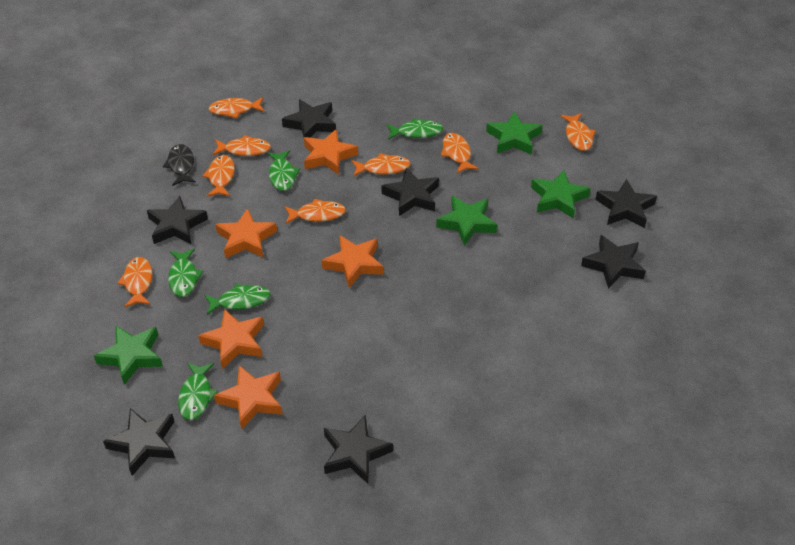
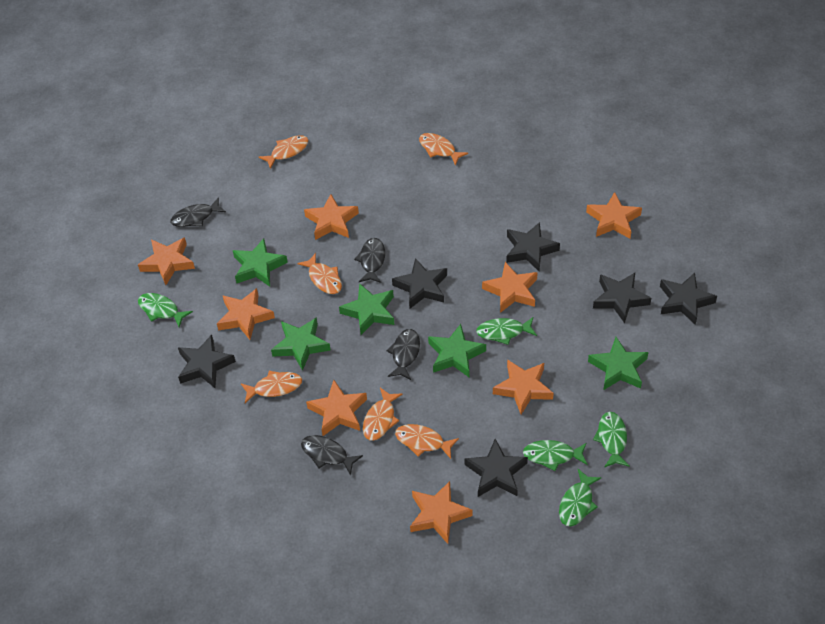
black fish: 1 -> 4
black star: 7 -> 6
green star: 4 -> 5
orange fish: 8 -> 6
orange star: 5 -> 8

